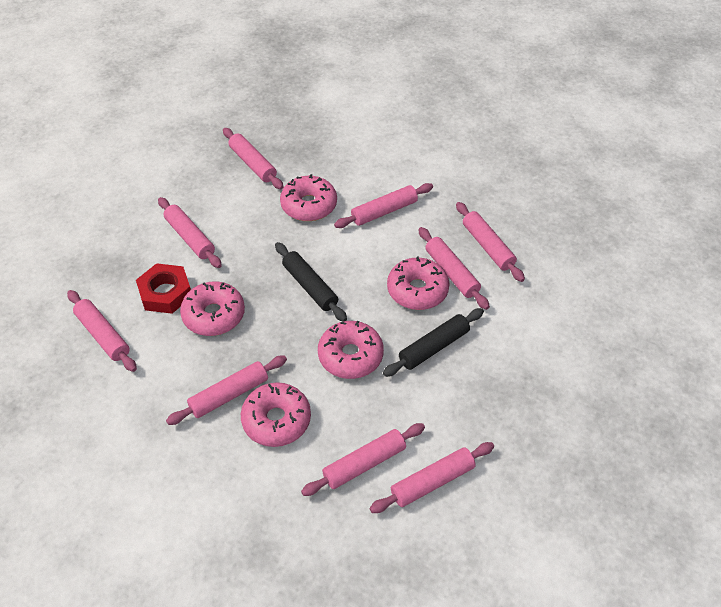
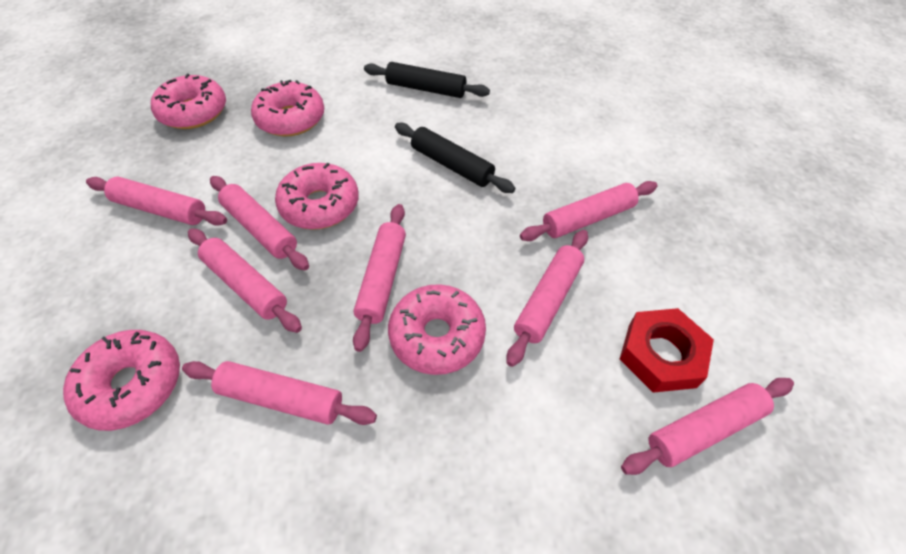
pink rolling pin: 9 -> 8

